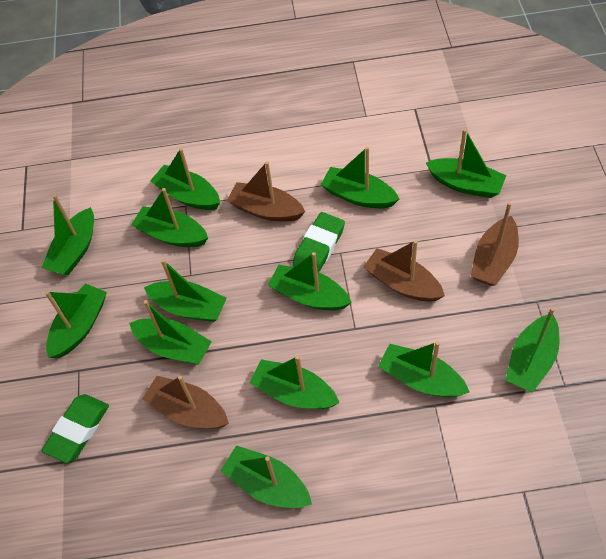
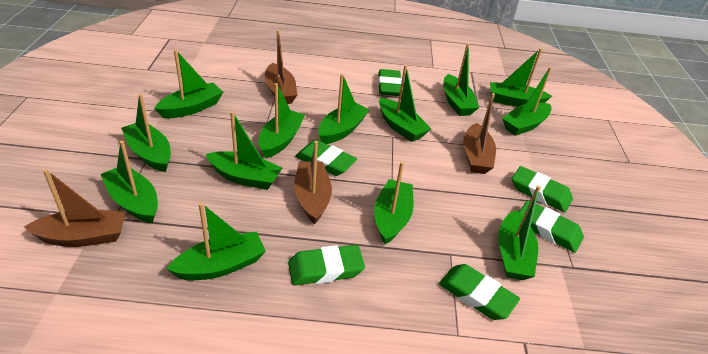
green eraser: 2 -> 6

